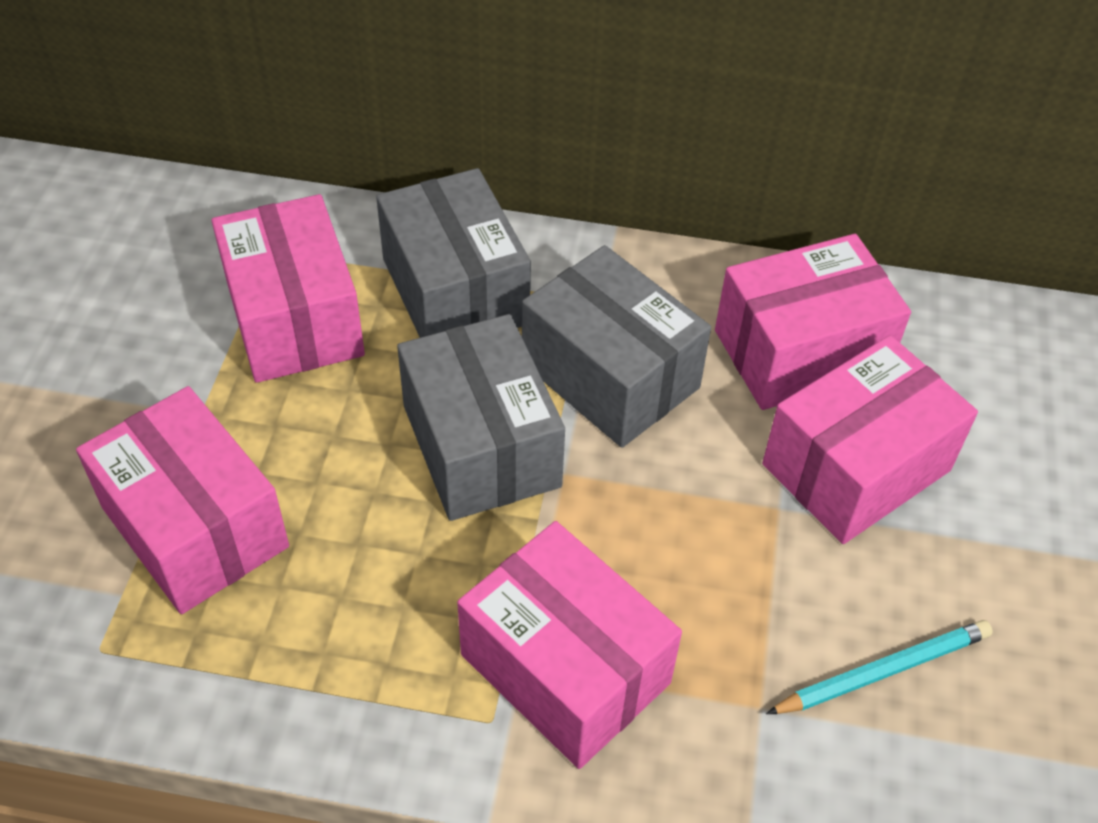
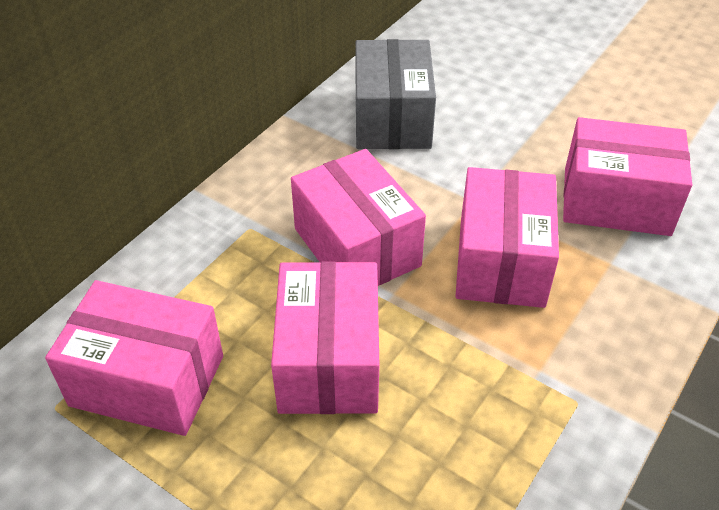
grey box: 3 -> 1
turquoise pencil: 1 -> 0

